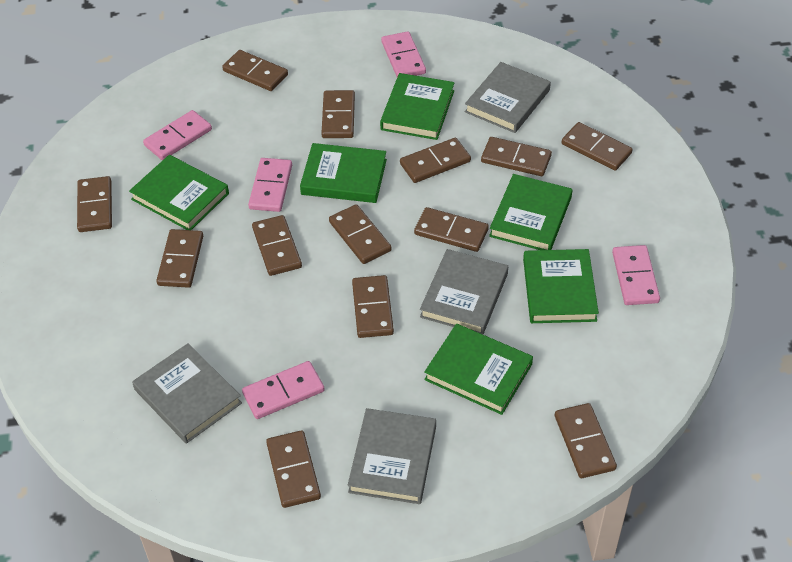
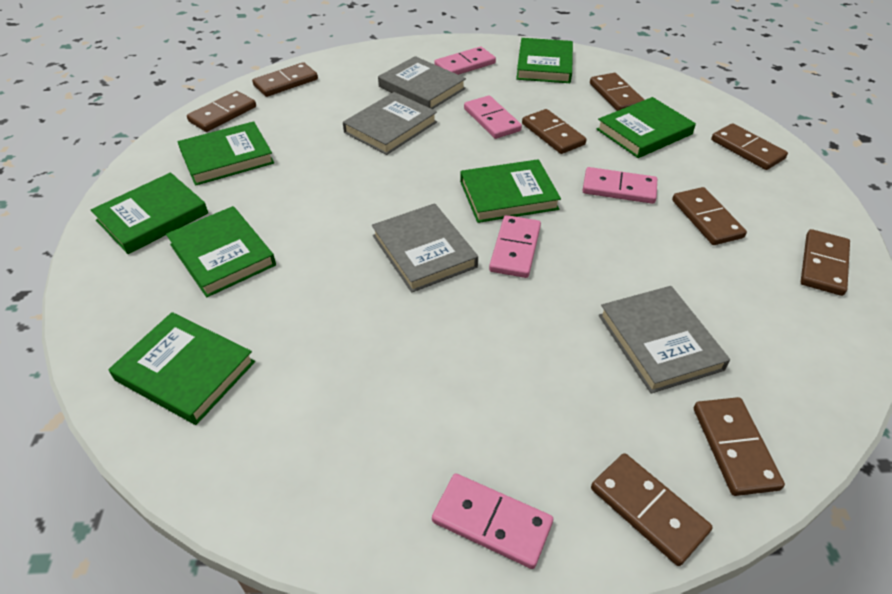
brown domino: 13 -> 9
green book: 6 -> 7

